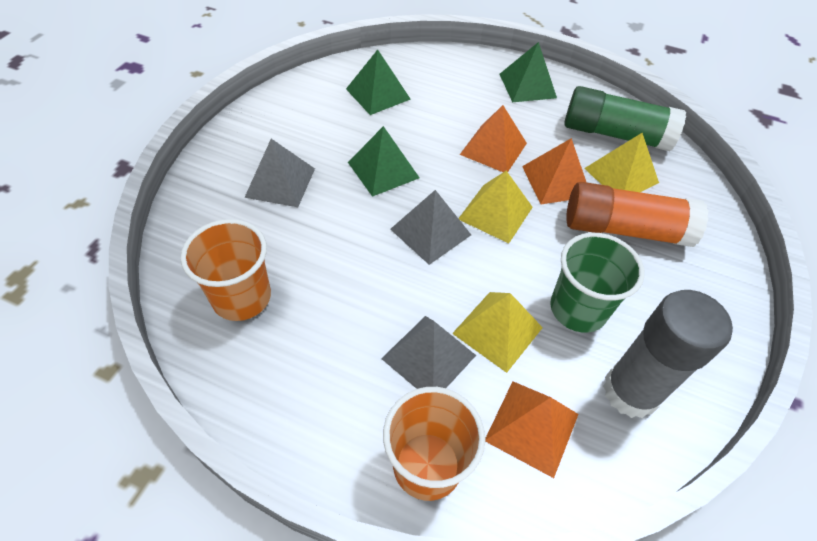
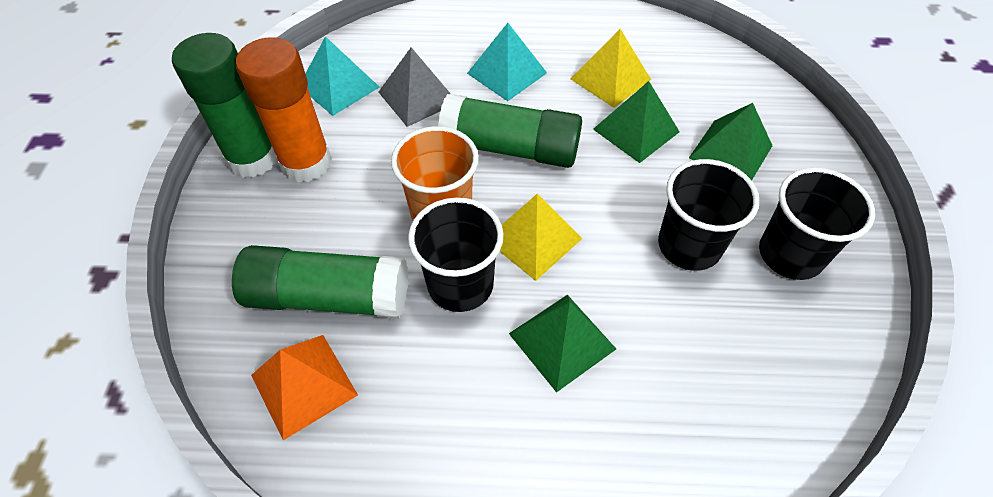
black cup: 0 -> 3
green cup: 1 -> 0
green glue stick: 1 -> 3
grey glue stick: 1 -> 0
grey pyramid: 3 -> 1
orange cup: 2 -> 1
orange pyramid: 3 -> 1
turquoise pyramid: 0 -> 2
yellow pyramid: 3 -> 2

